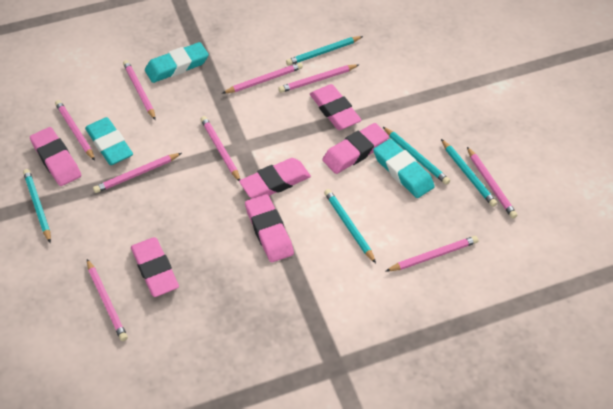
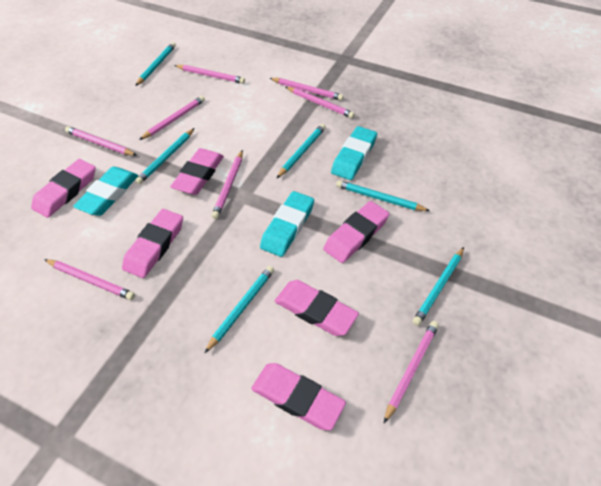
pink pencil: 9 -> 8
turquoise pencil: 5 -> 6

